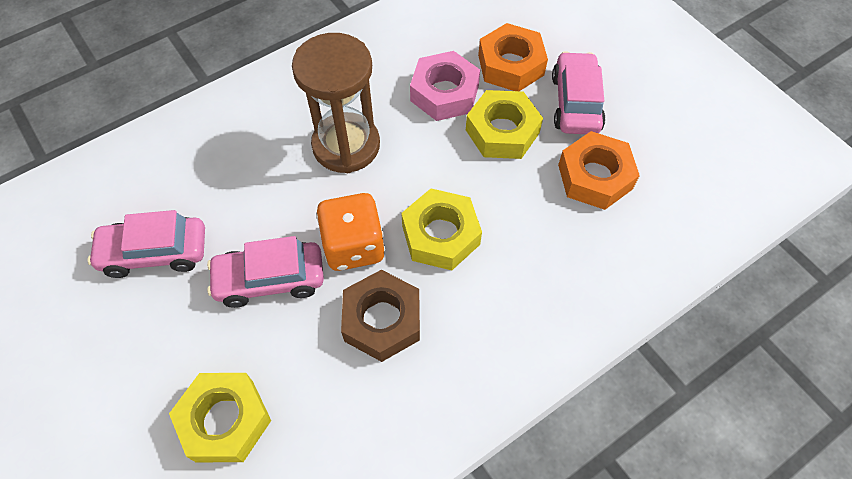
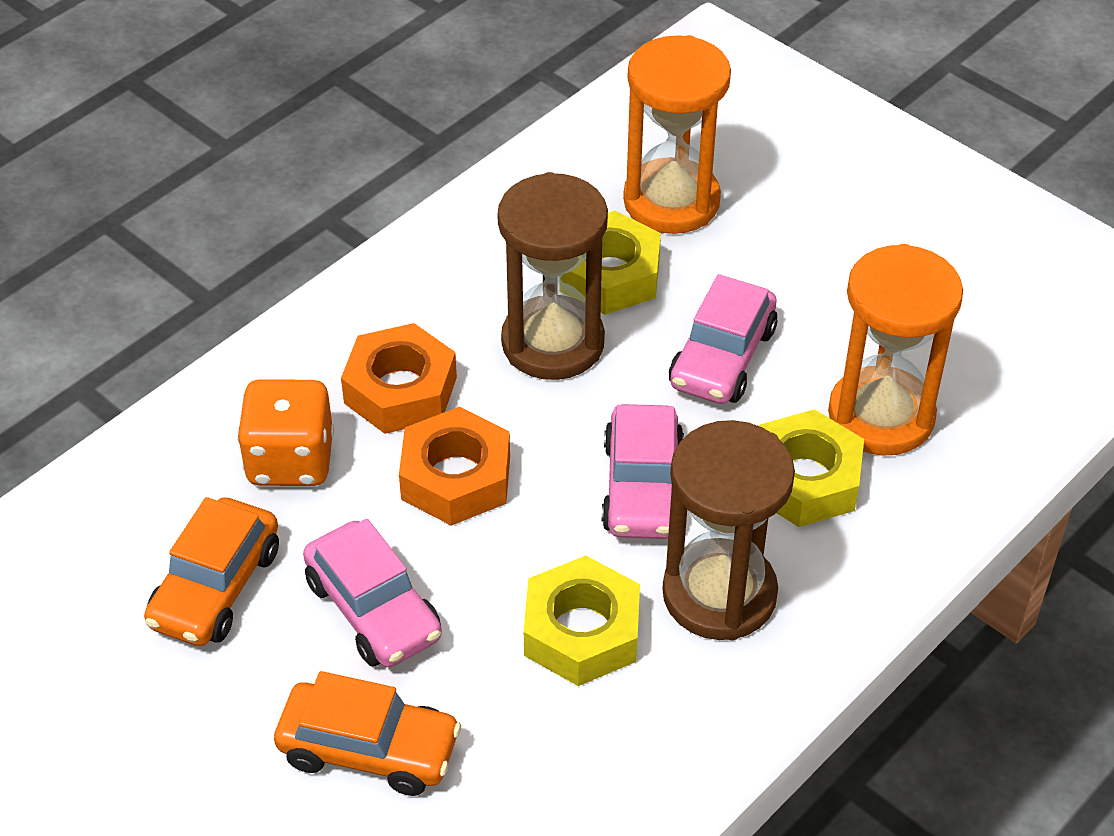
brown hourglass: 1 -> 2
brown nut: 1 -> 0
orange car: 0 -> 2
orange hourglass: 0 -> 2
pink nut: 1 -> 0

